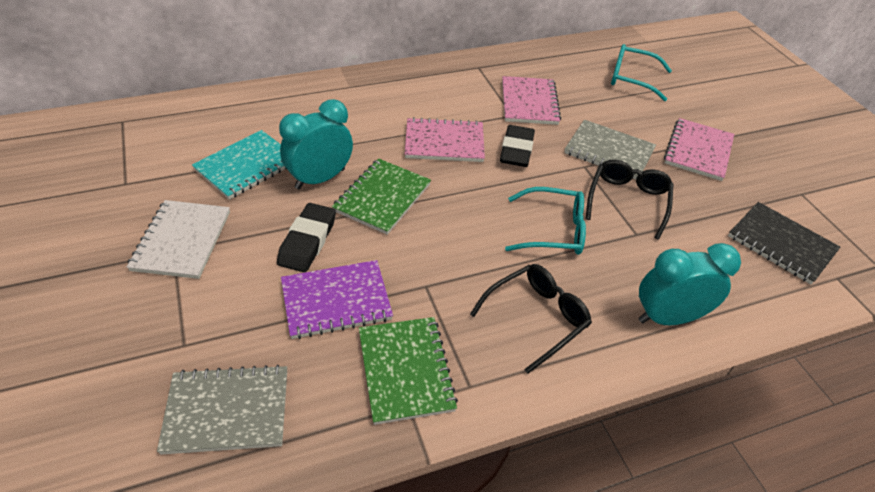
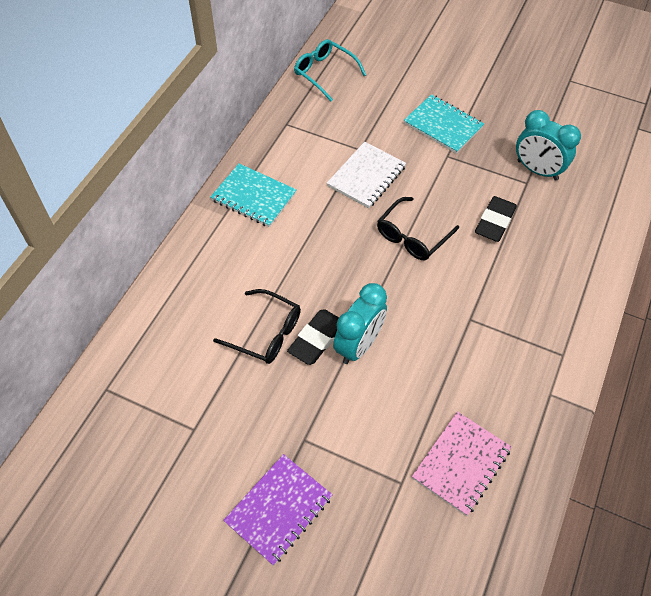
black notebook: 1 -> 0
green notebook: 2 -> 0
grey notebook: 2 -> 0
pink notebook: 3 -> 1
turquoise glasses: 2 -> 1
turquoise notebook: 1 -> 2

